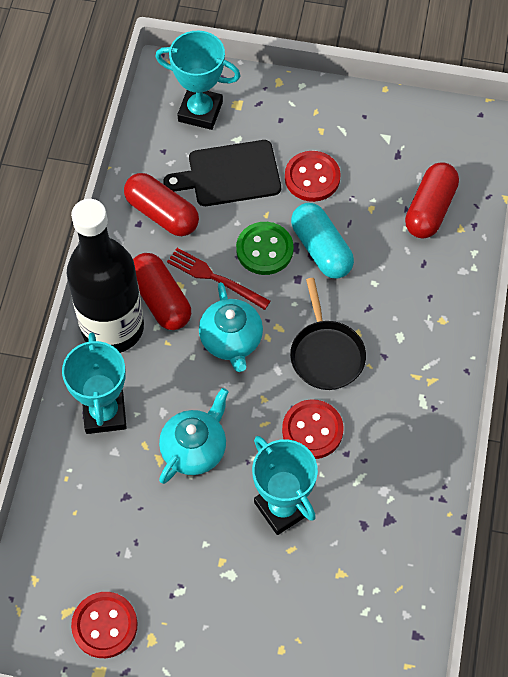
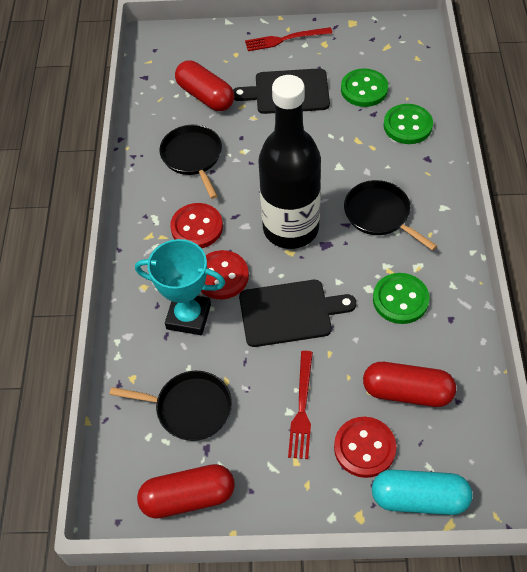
black cutting board: 1 -> 2
black pan: 1 -> 3
green button: 1 -> 3
red fork: 1 -> 2
turquoise teapot: 2 -> 0
turquoise trophy: 3 -> 1

